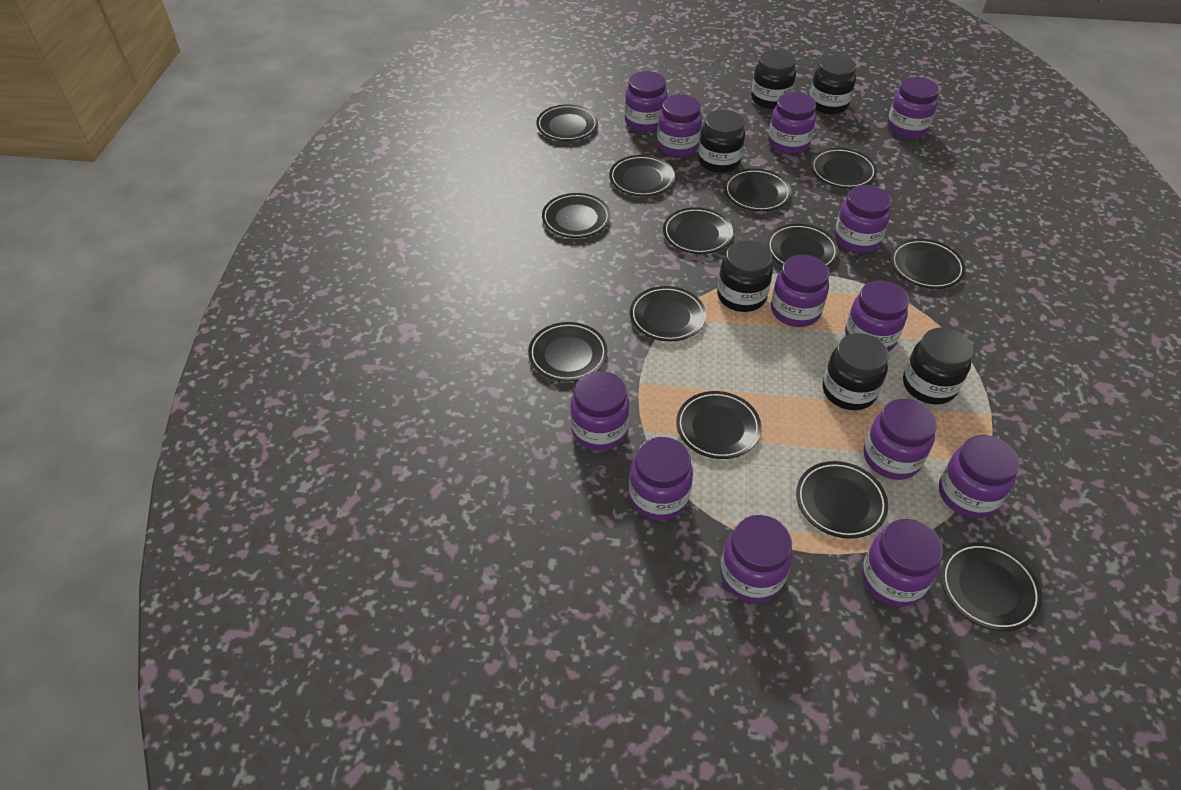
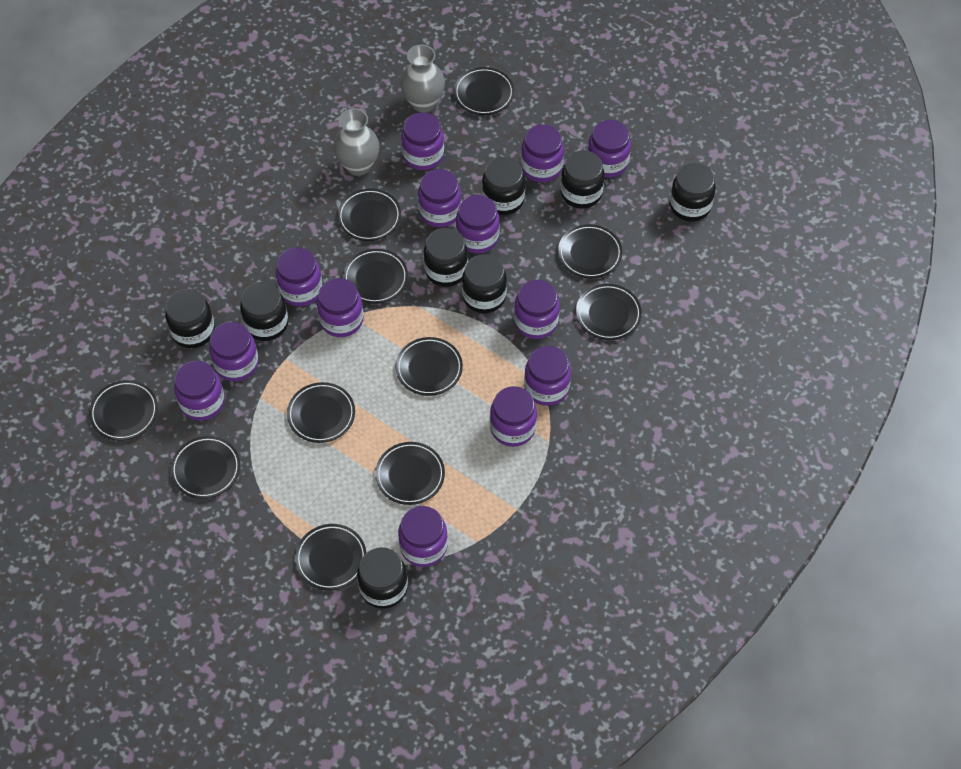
black jar: 6 -> 8
black plate: 13 -> 11
grey vase: 0 -> 2

